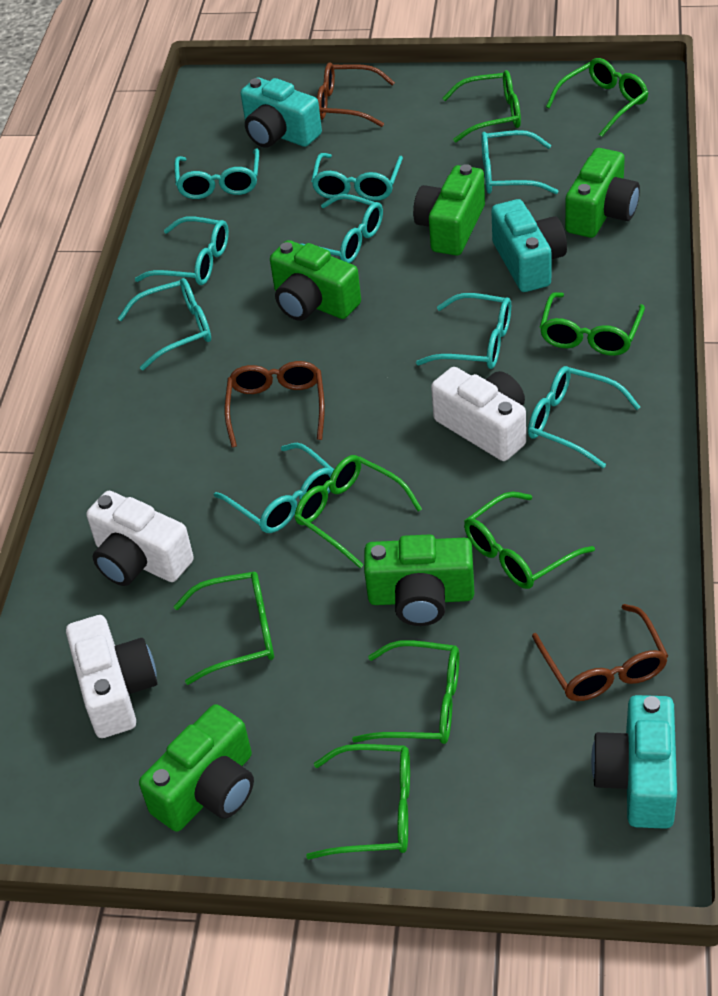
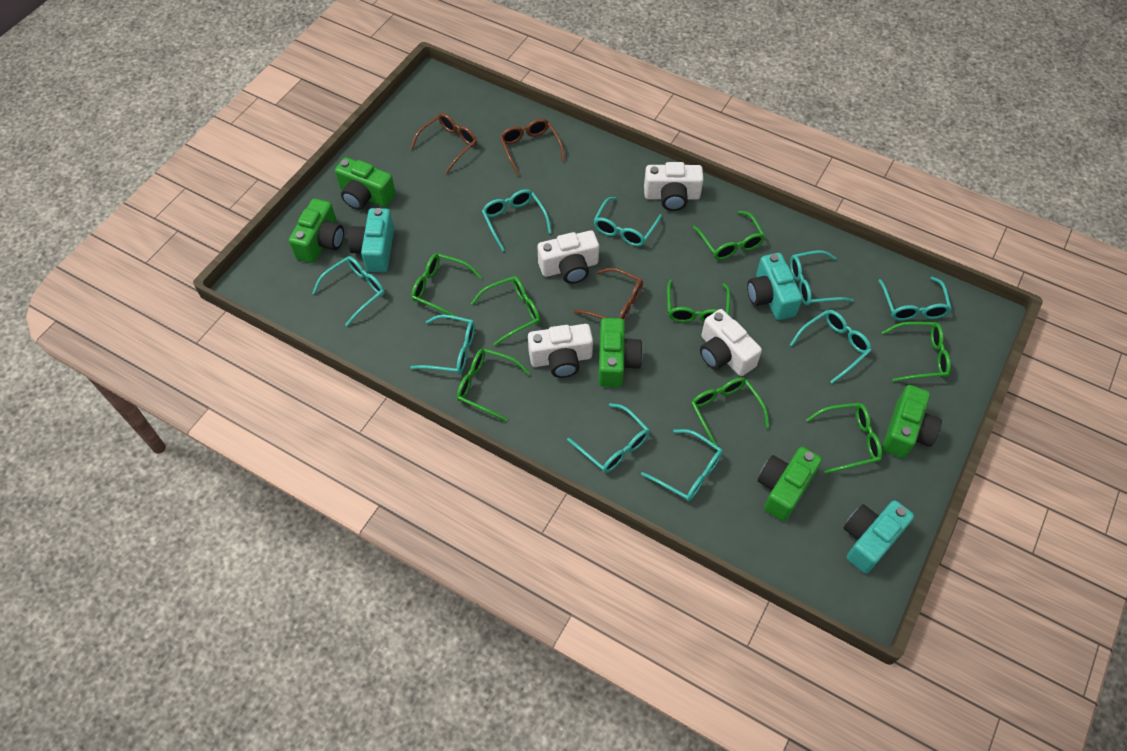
white camera: 3 -> 4

